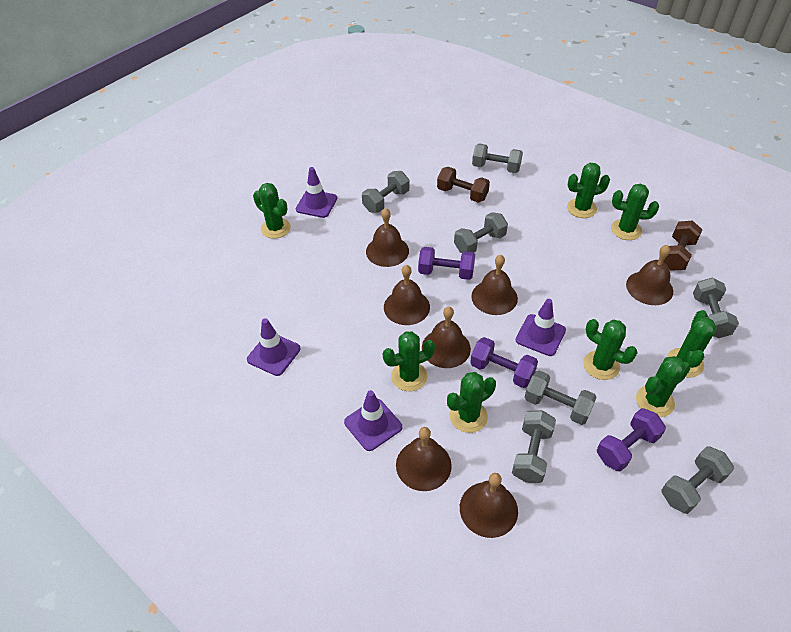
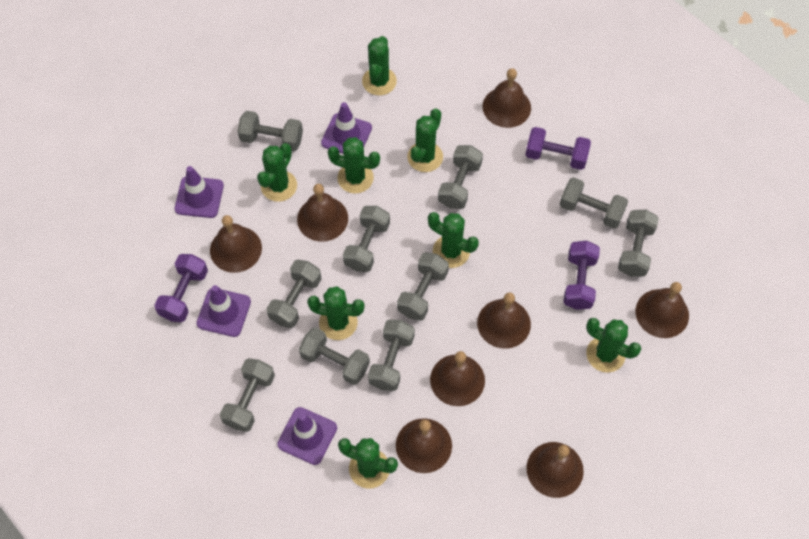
brown bell: 7 -> 8
brown dumbbell: 2 -> 0
grey dumbbell: 7 -> 10

